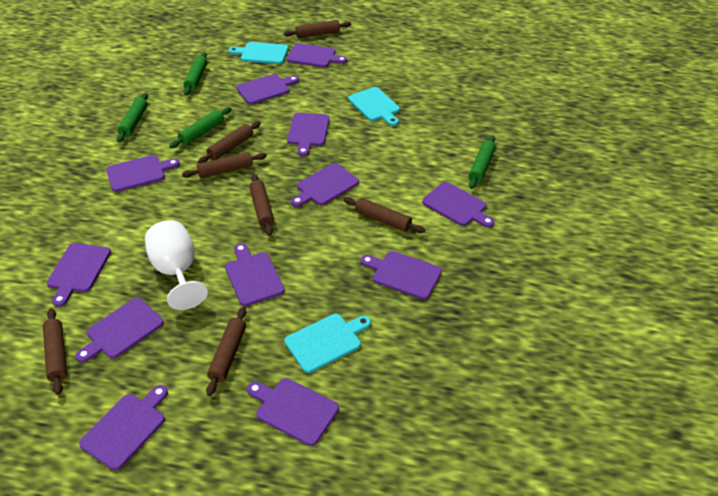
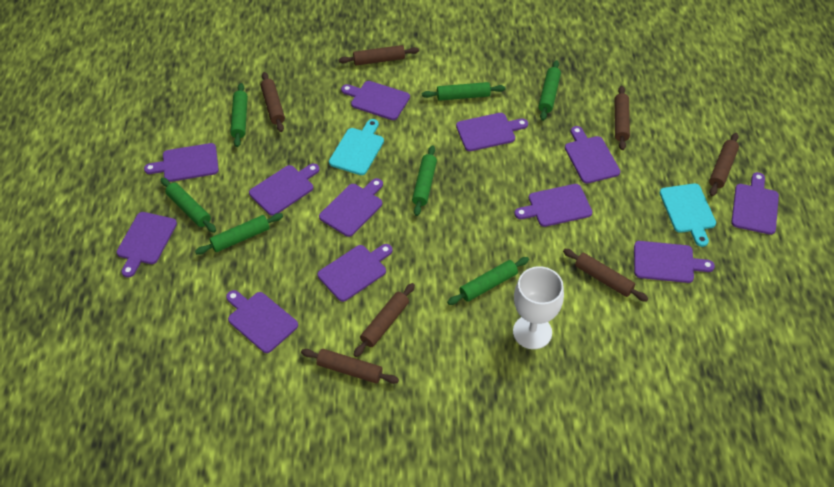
green rolling pin: 4 -> 7
turquoise cutting board: 3 -> 2

